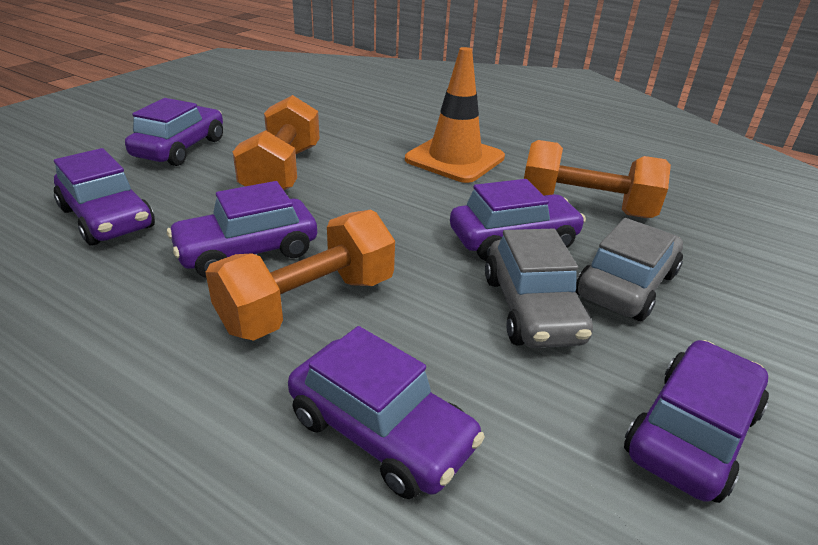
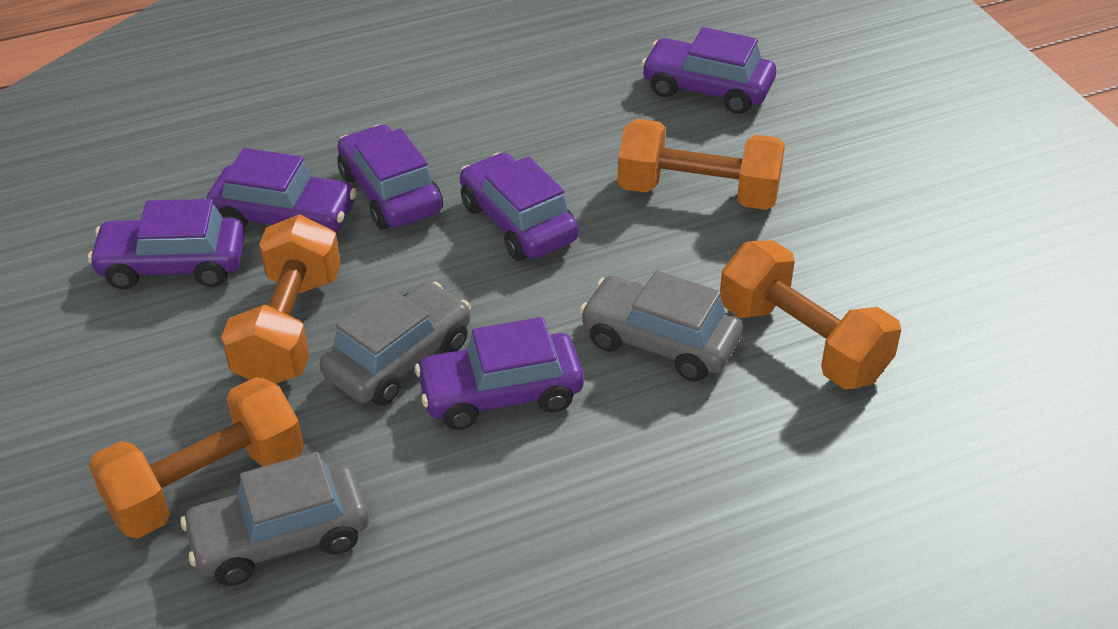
grey car: 2 -> 3
orange dumbbell: 3 -> 4
orange traffic cone: 1 -> 0

